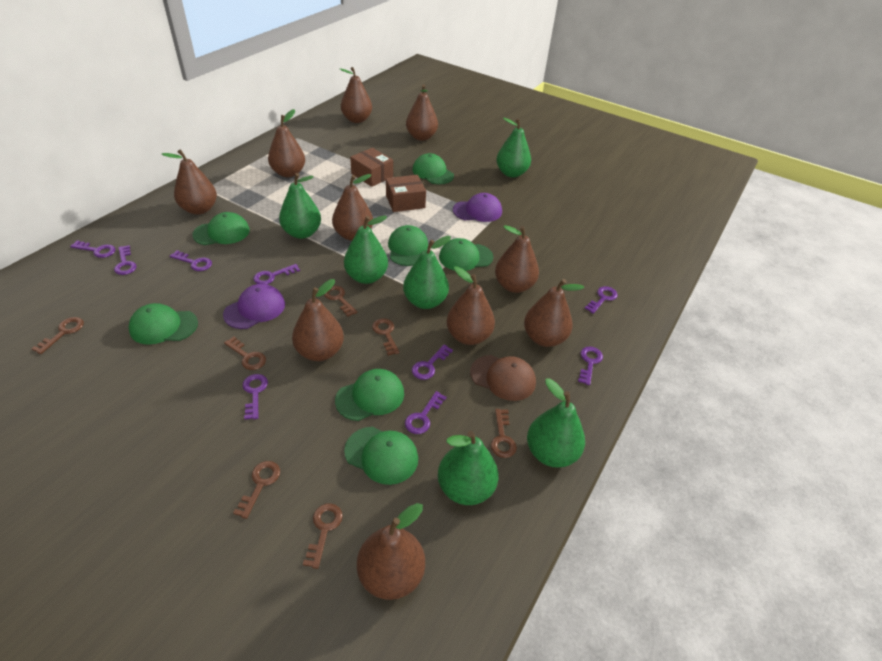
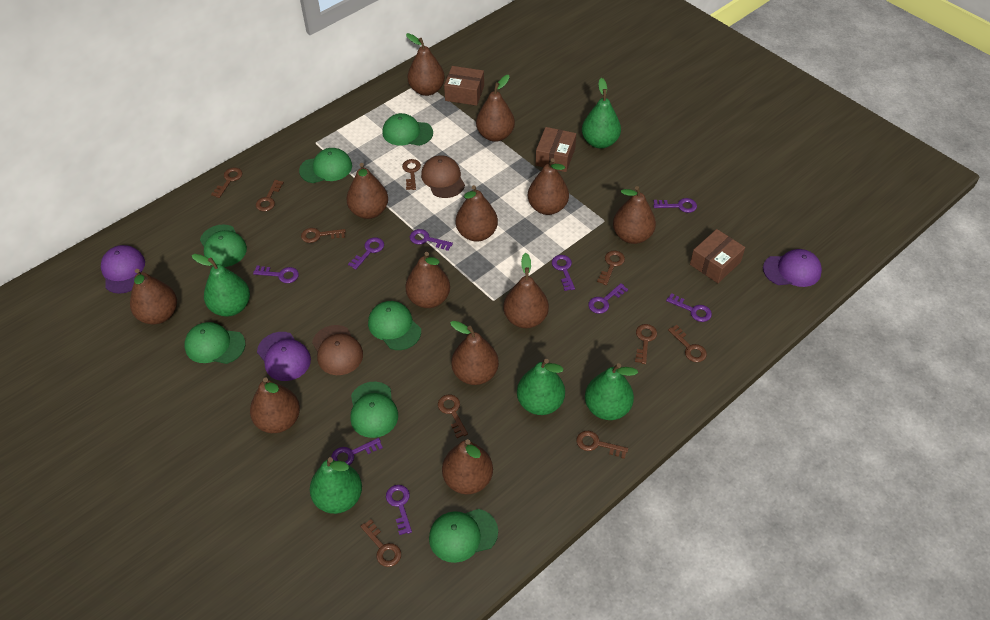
brown box: 2 -> 3
brown cap: 1 -> 2
brown key: 7 -> 10
brown pear: 10 -> 12
green pear: 6 -> 5
purple cap: 2 -> 3

